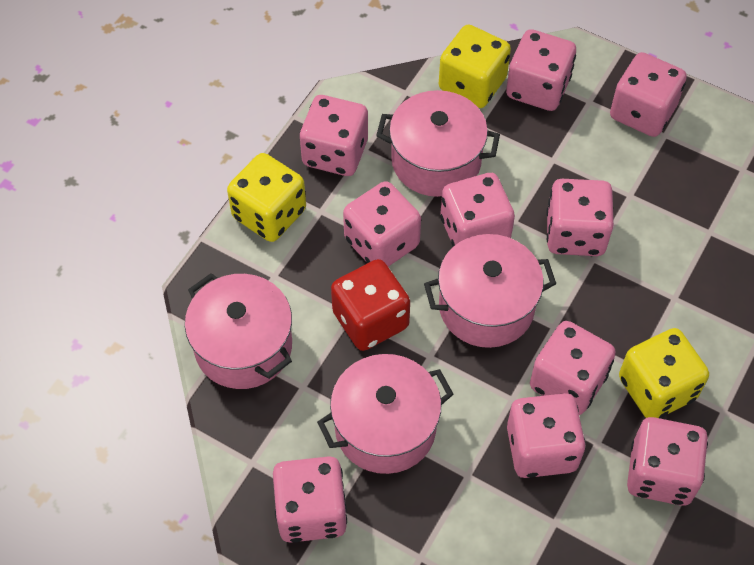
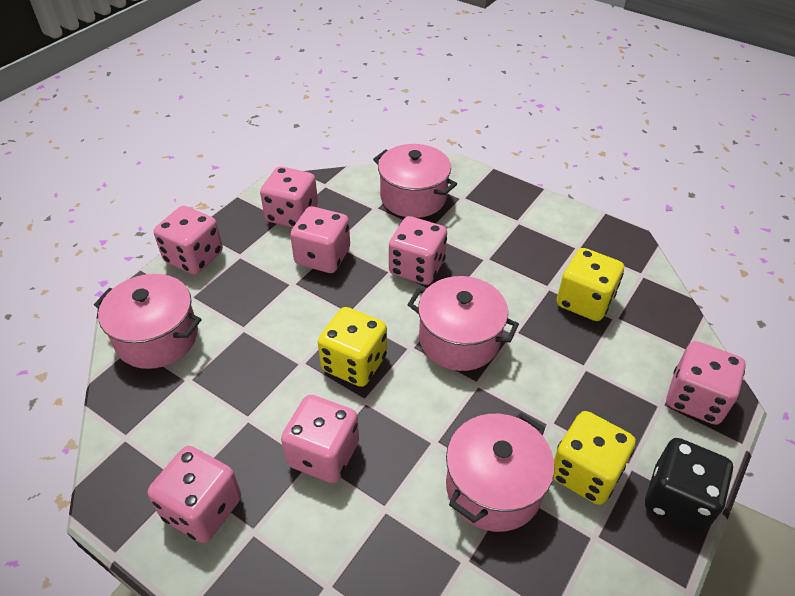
black dice: 0 -> 1
pink dice: 10 -> 7
red dice: 1 -> 0

